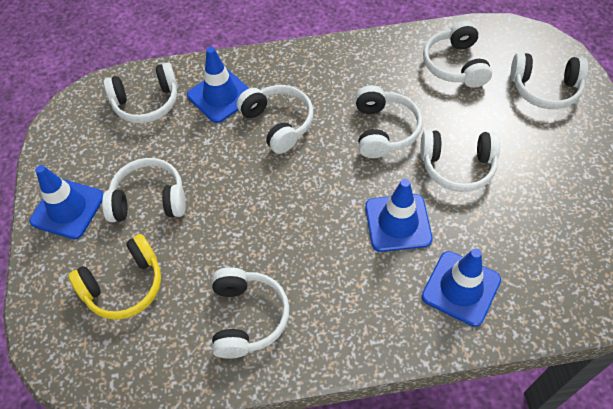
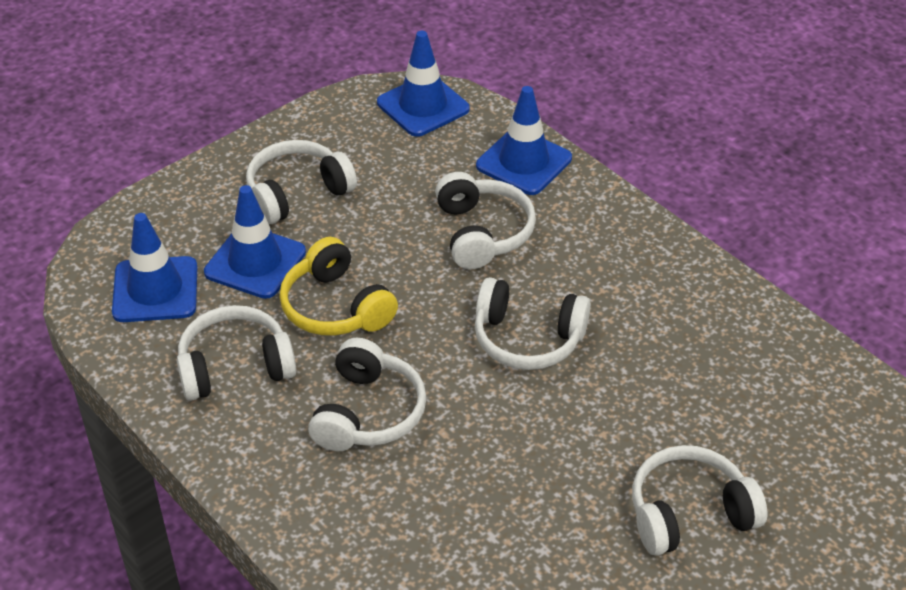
white headphones: 8 -> 6

